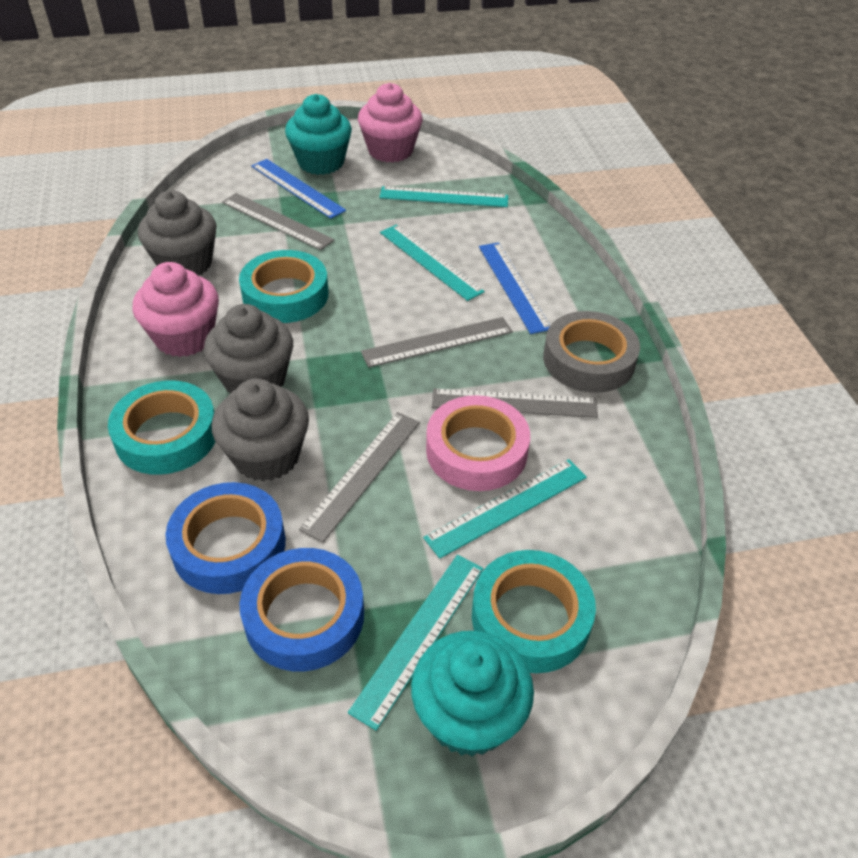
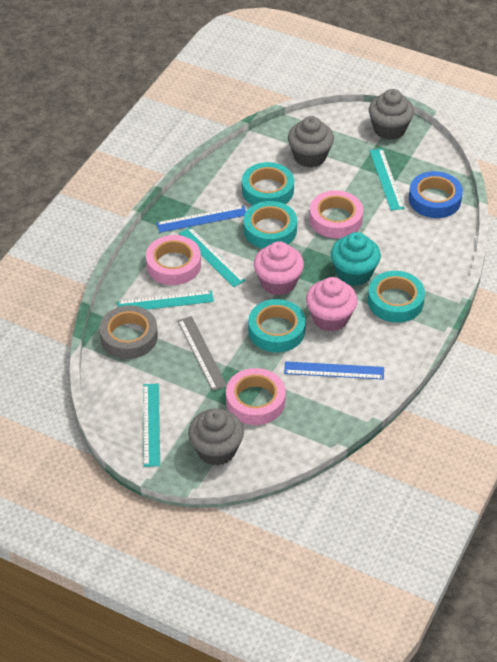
blue tape: 2 -> 1
grey ruler: 4 -> 1
pink tape: 1 -> 3
turquoise cupcake: 2 -> 1
turquoise tape: 3 -> 4

